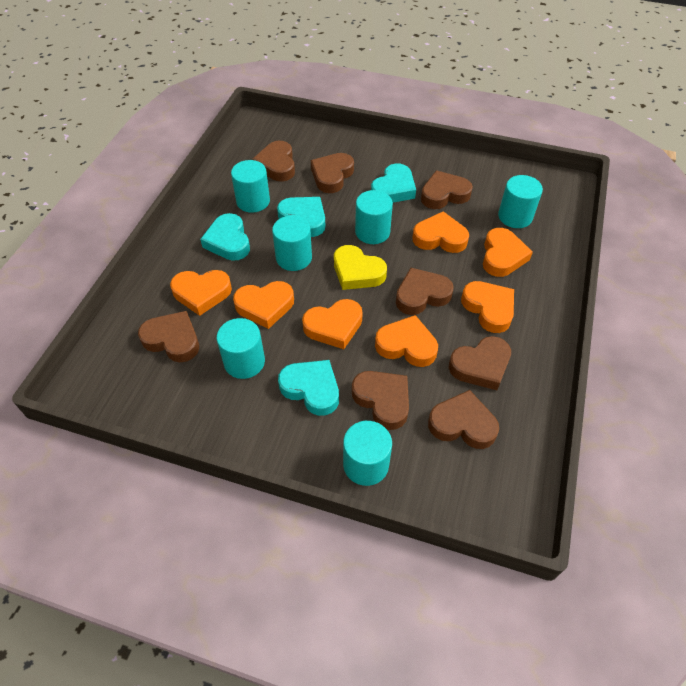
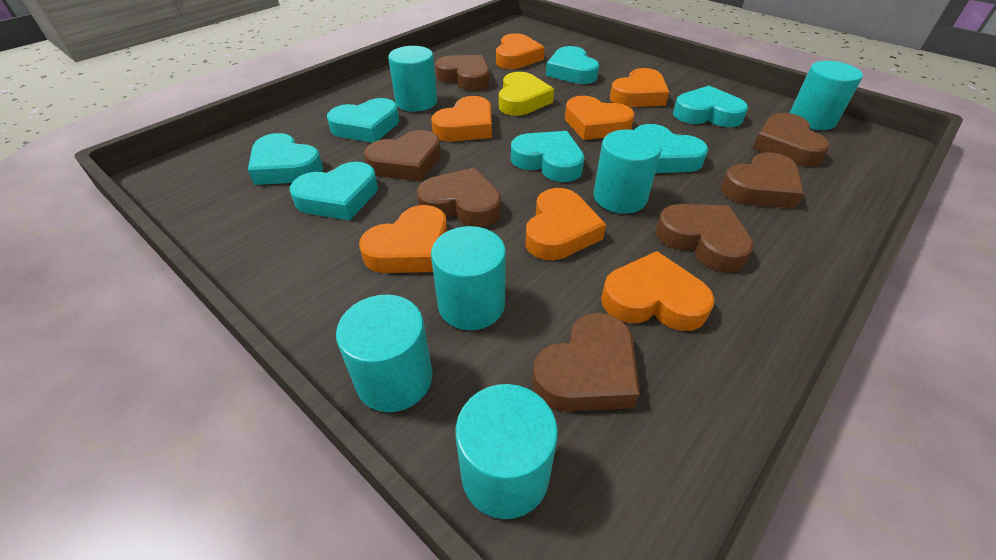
brown heart: 8 -> 7
turquoise heart: 4 -> 7

